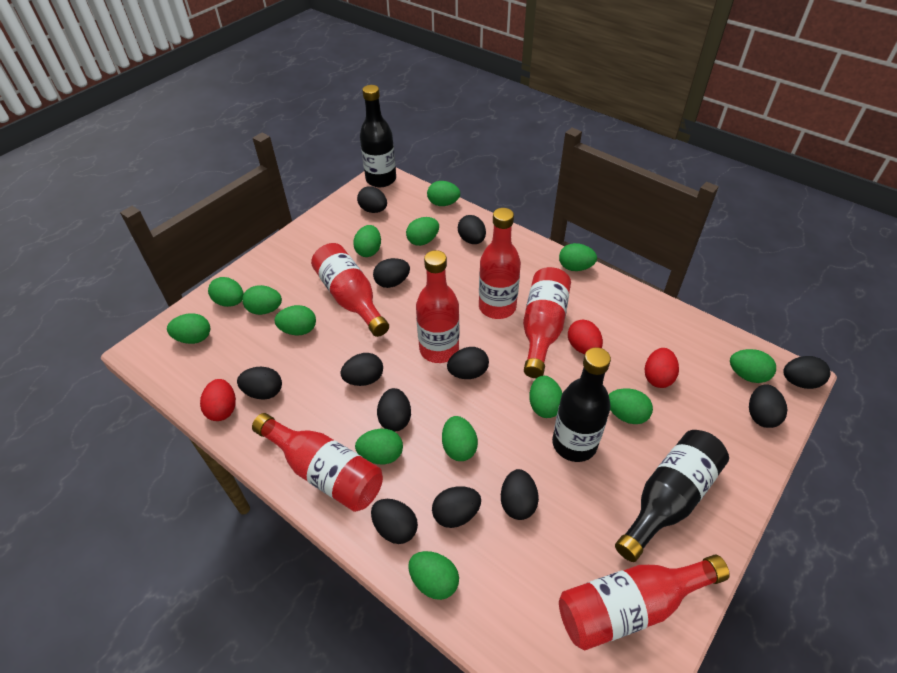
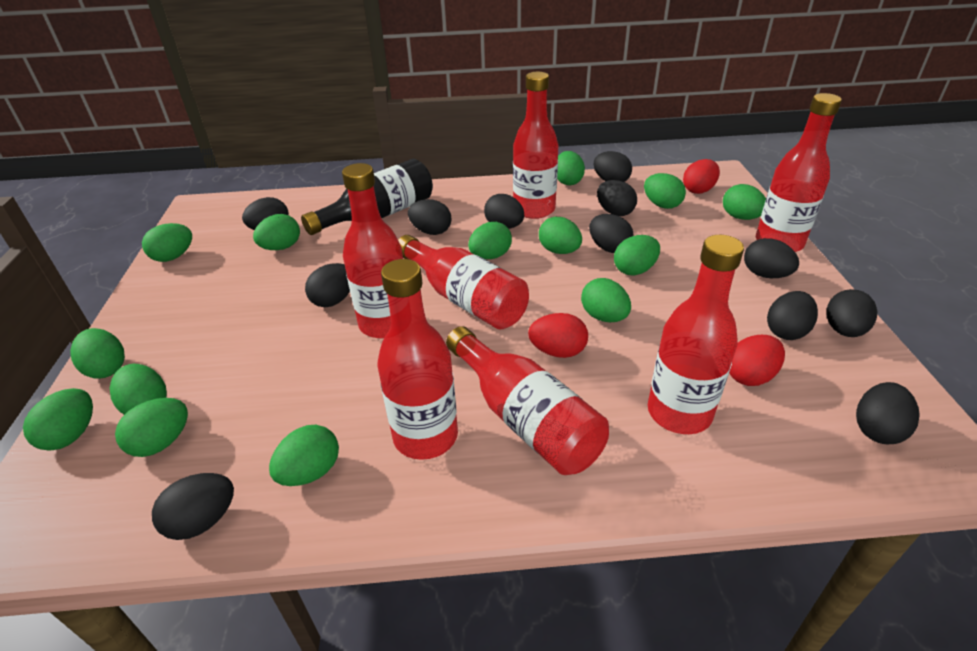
black bottle: 3 -> 1
red bottle: 6 -> 7

